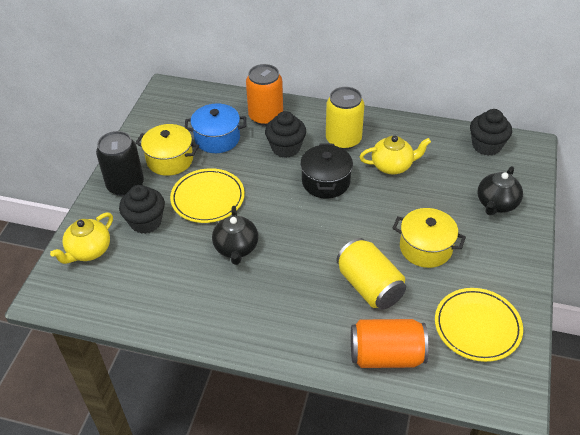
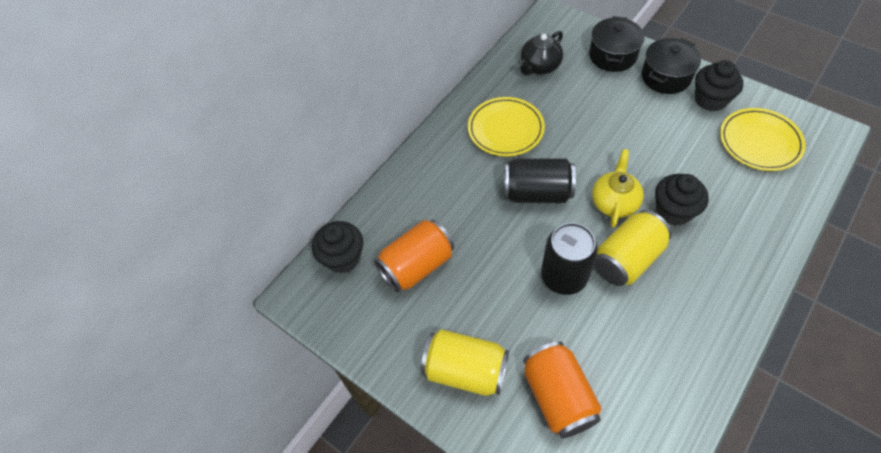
black can: 1 -> 2
black pot: 1 -> 2
black teapot: 2 -> 1
blue pot: 1 -> 0
yellow pot: 2 -> 0
yellow teapot: 2 -> 1

